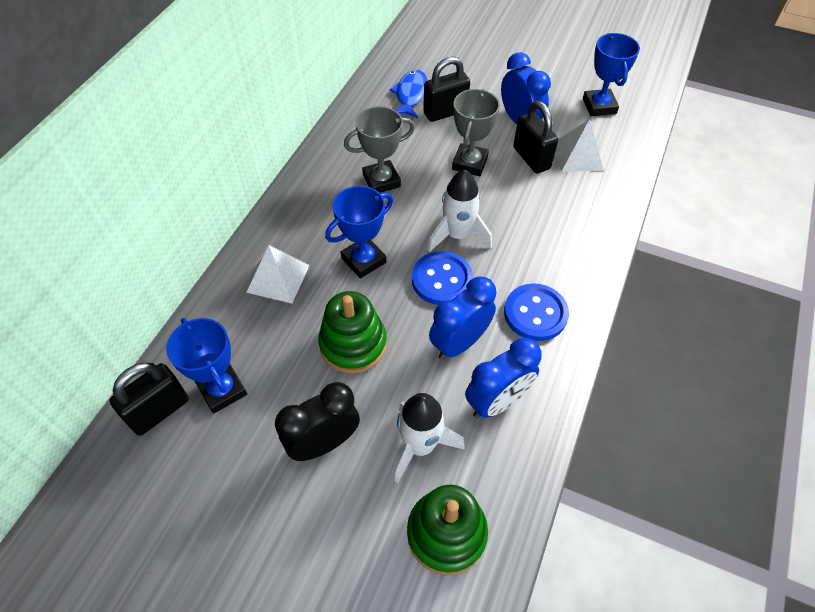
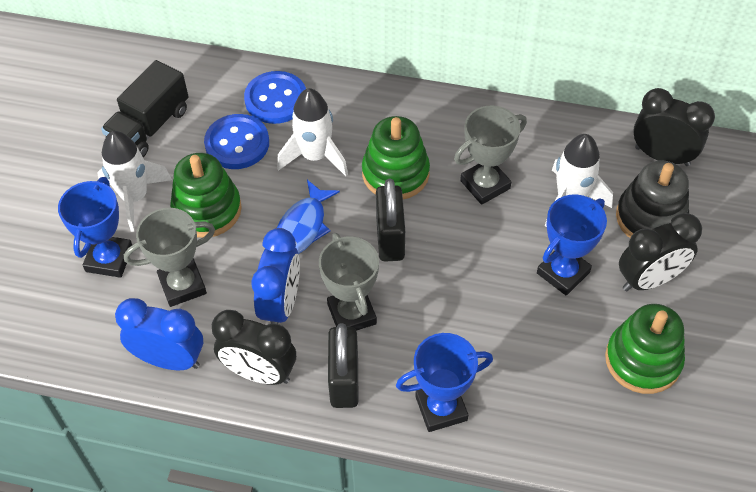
black clock: 1 -> 3
black padlock: 3 -> 2
black stacking toy: 0 -> 1
black truck: 0 -> 1
blue clock: 3 -> 2
green stacking toy: 2 -> 3
grey trophy: 2 -> 3
white pyramid: 2 -> 0
white rocket: 2 -> 3

